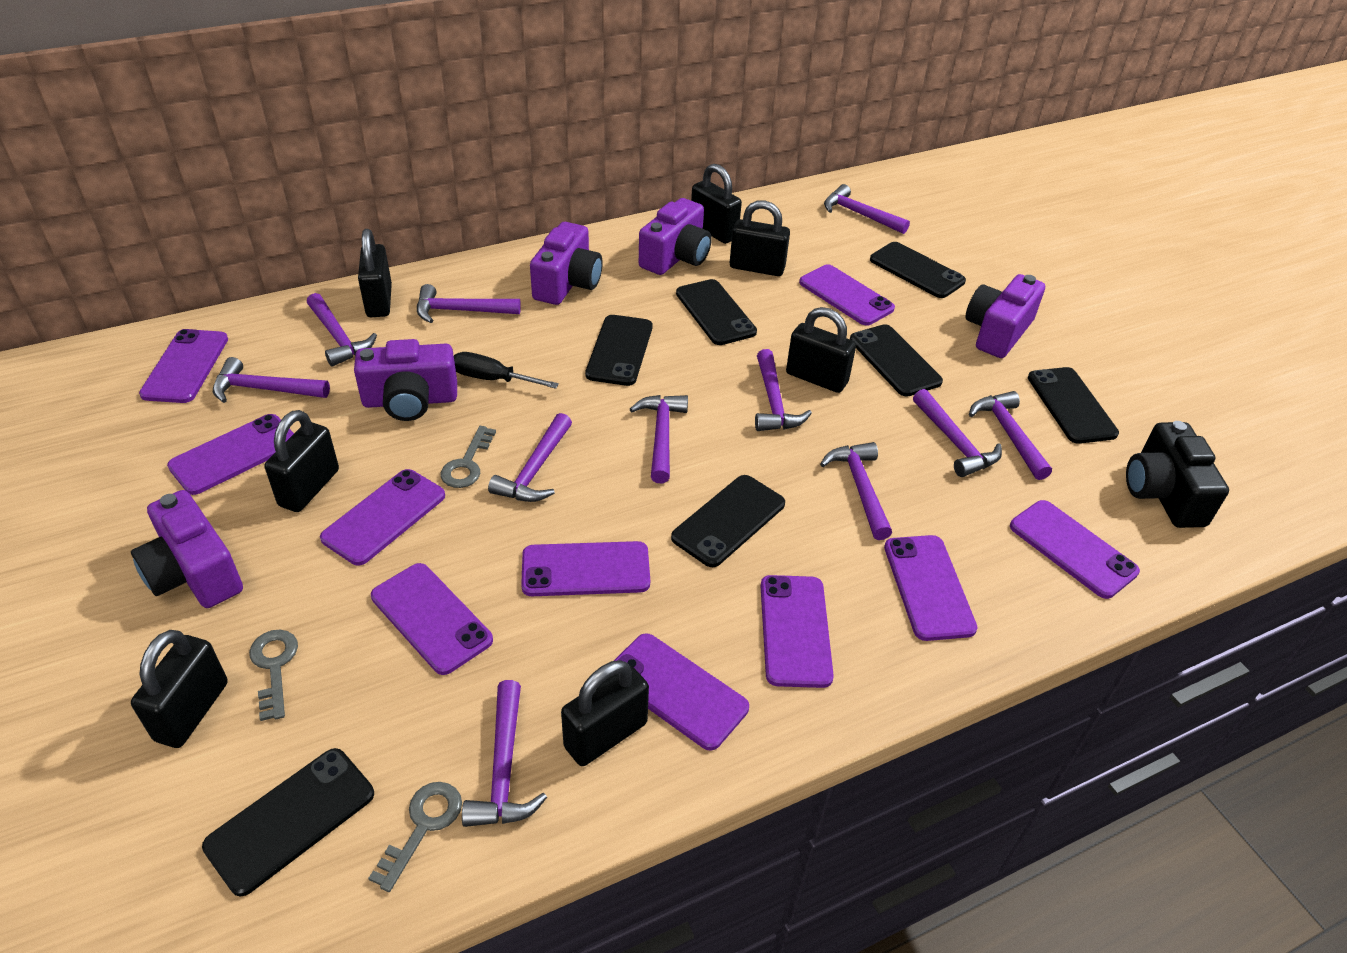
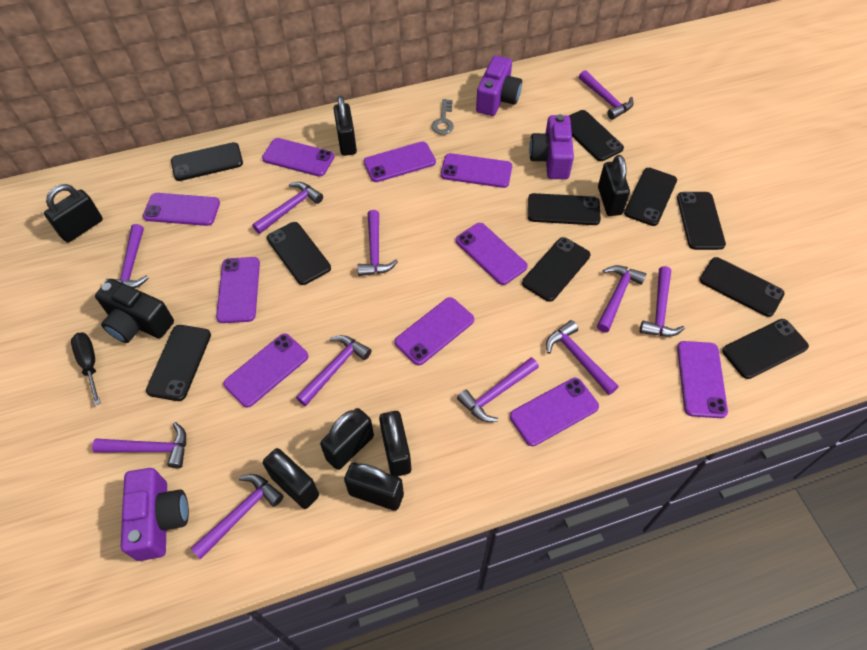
black phone: 7 -> 10
grey key: 3 -> 1
purple camera: 5 -> 3

